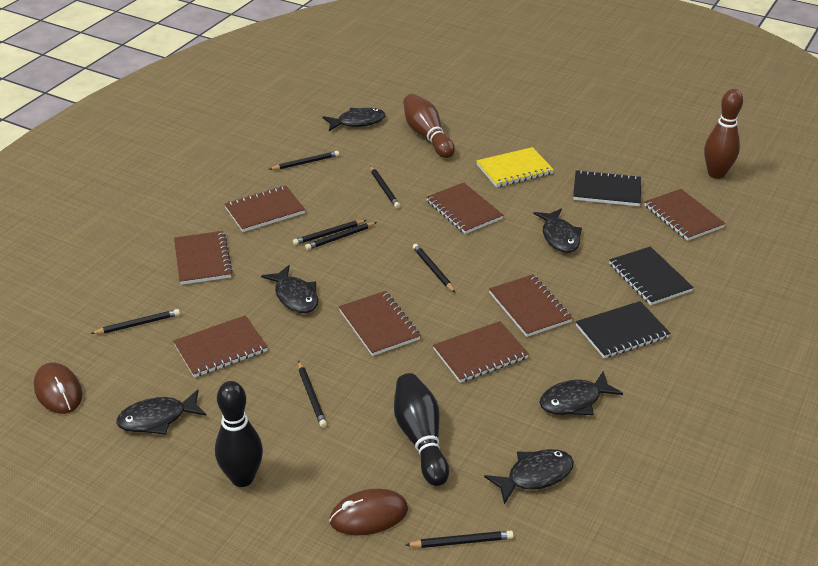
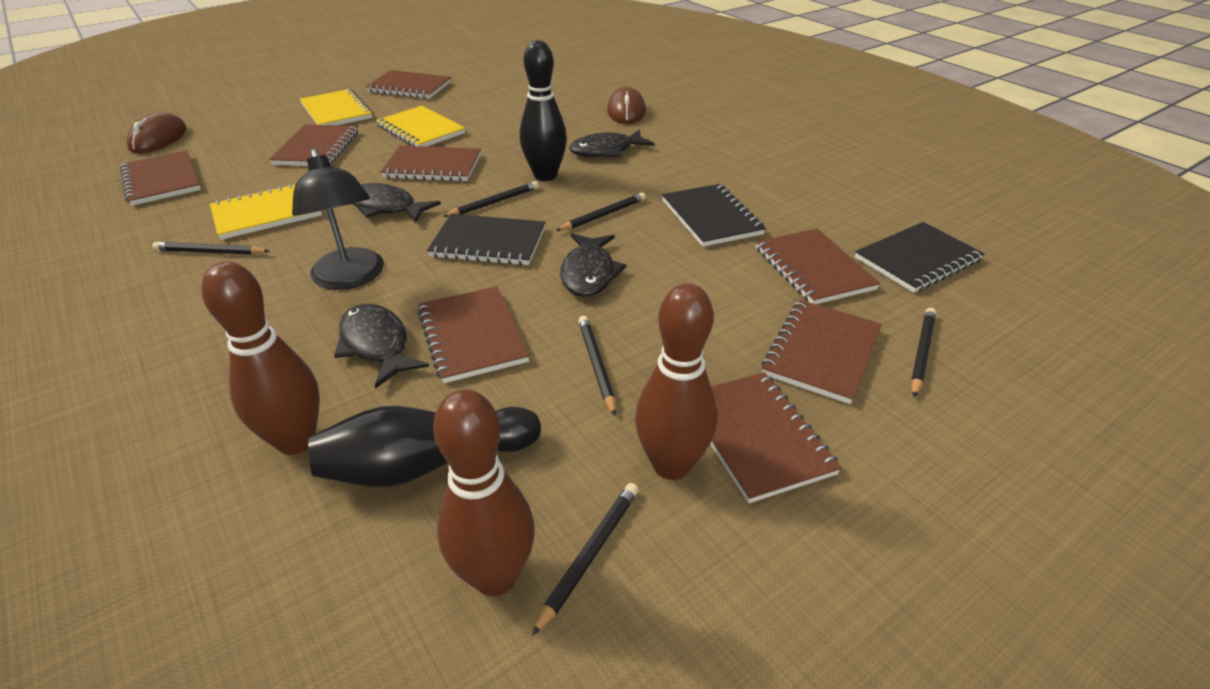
black fish: 6 -> 4
black lamp: 0 -> 1
black pencil: 8 -> 6
brown bowling pin: 2 -> 3
yellow notebook: 1 -> 3

